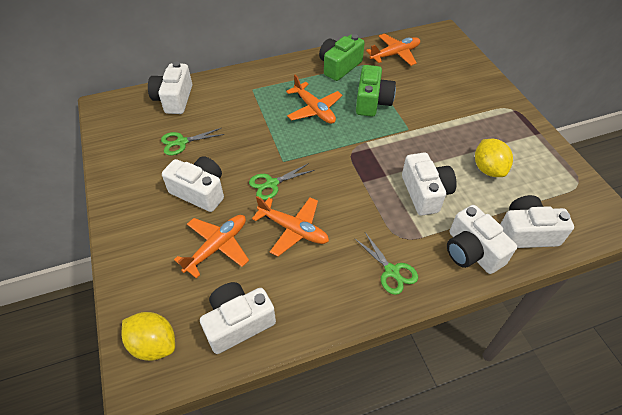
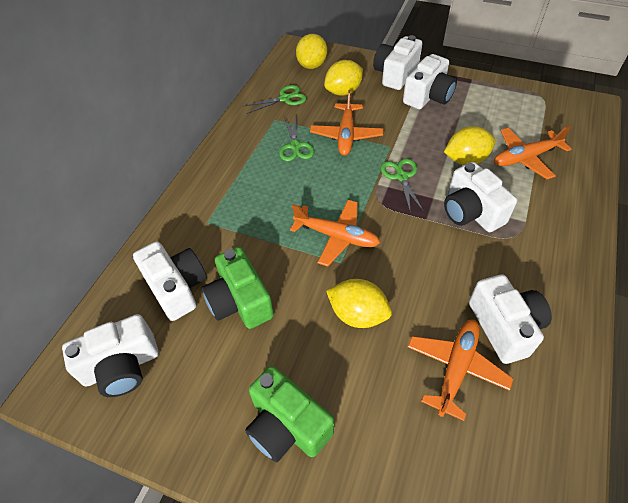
yellow lemon: 2 -> 4

